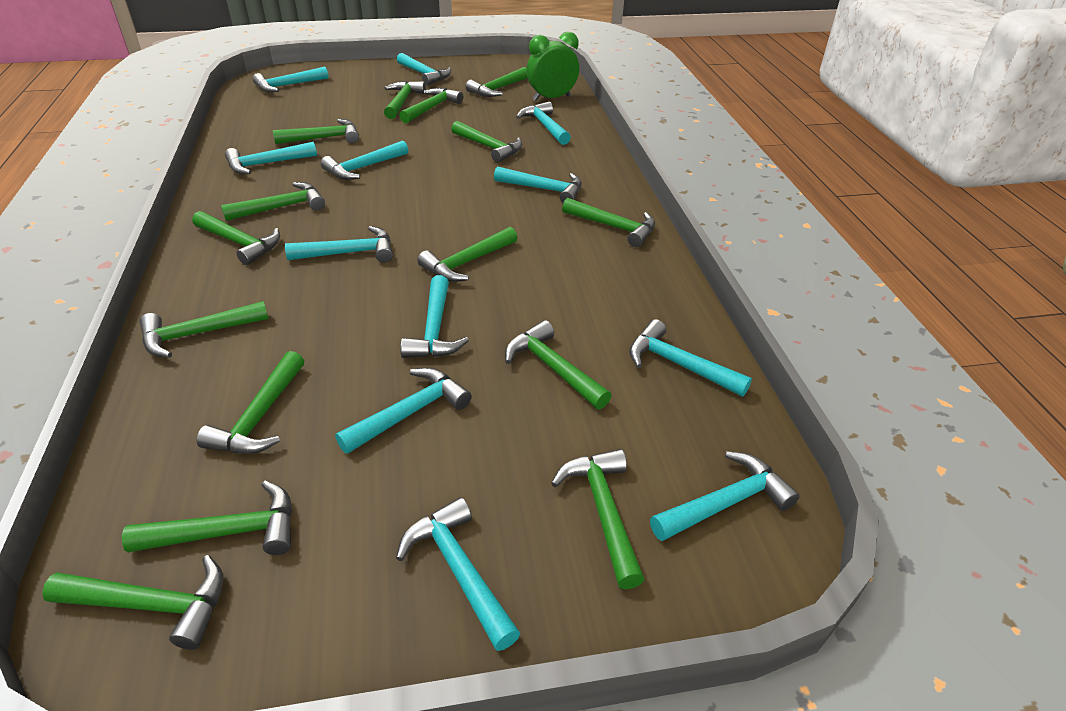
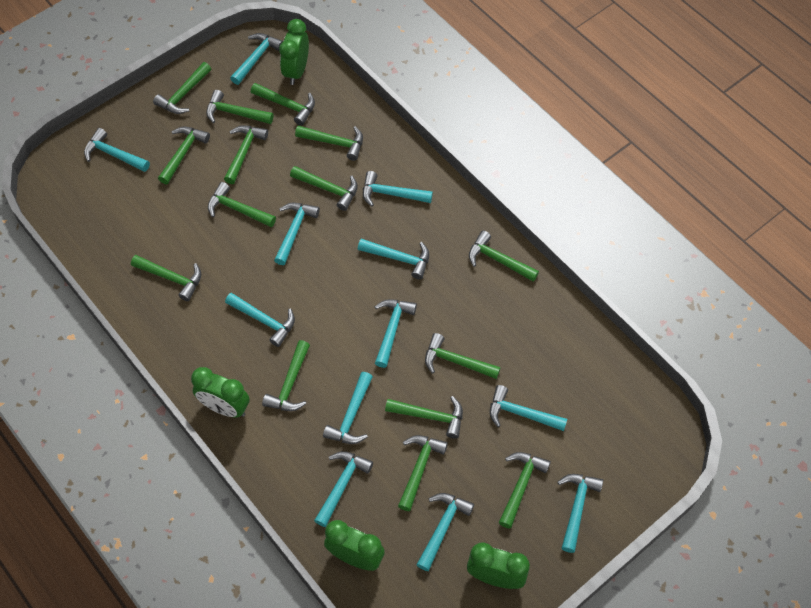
green clock: 1 -> 4

